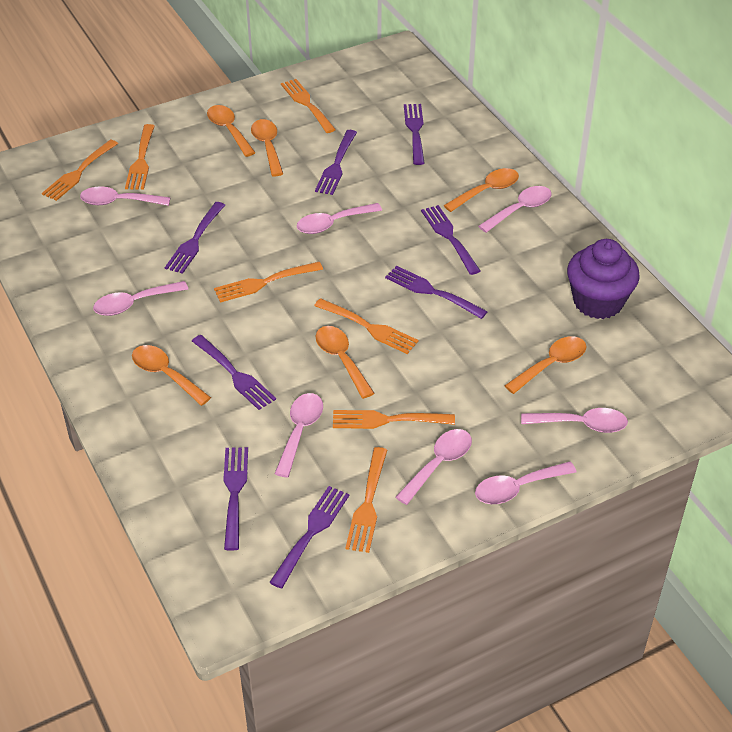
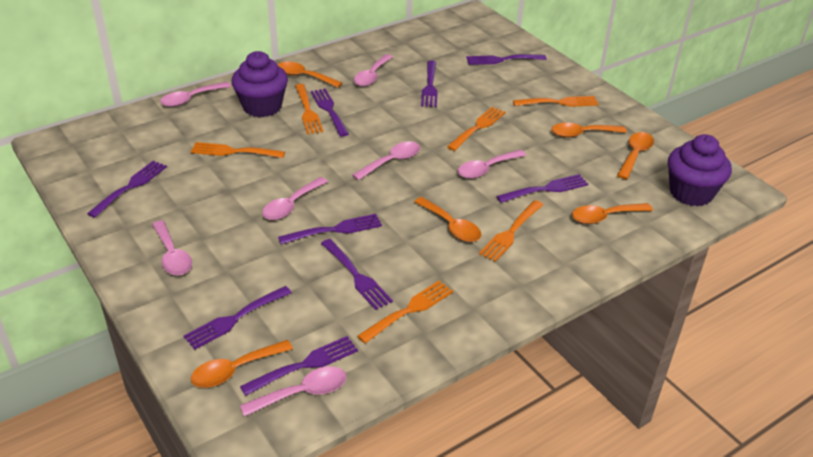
orange fork: 7 -> 6
pink spoon: 8 -> 7
purple cupcake: 1 -> 2
purple fork: 8 -> 9

